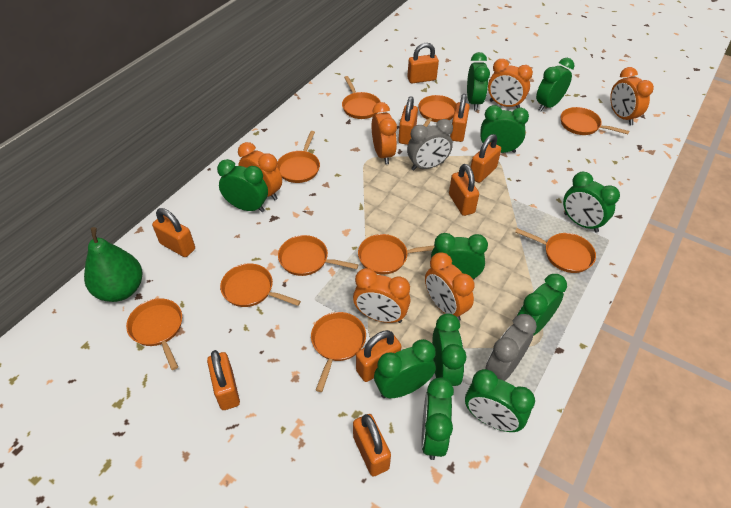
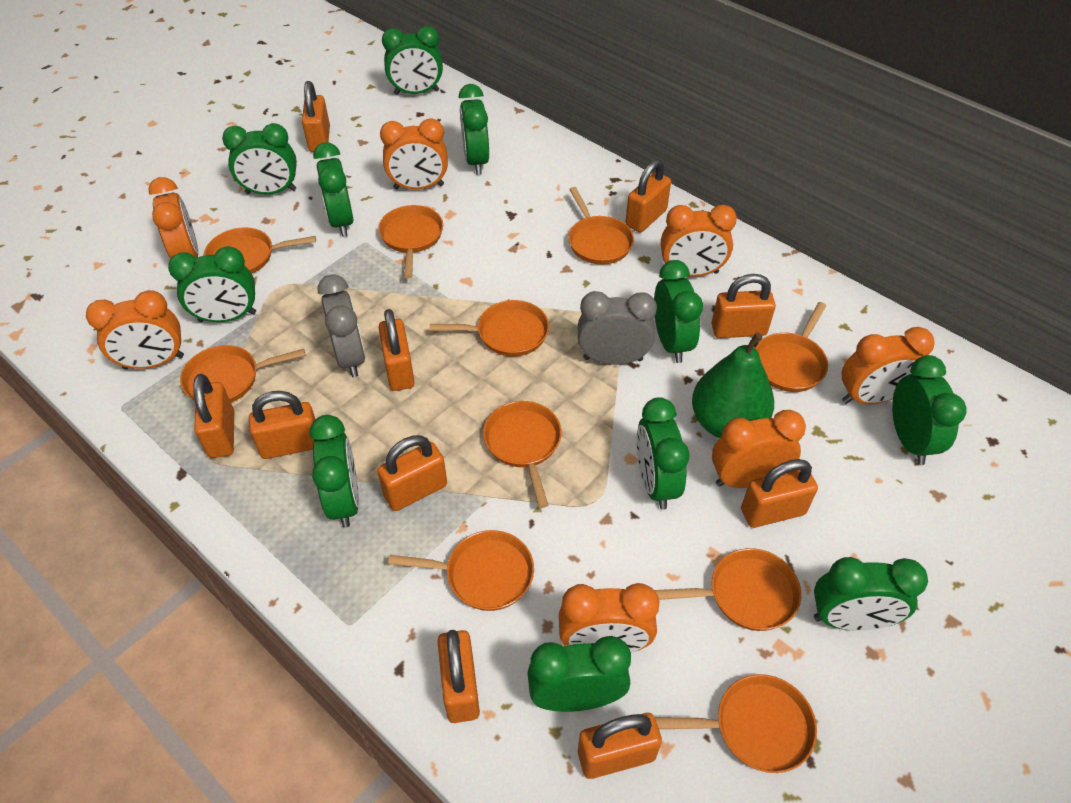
orange clock: 6 -> 7
orange padlock: 9 -> 10

